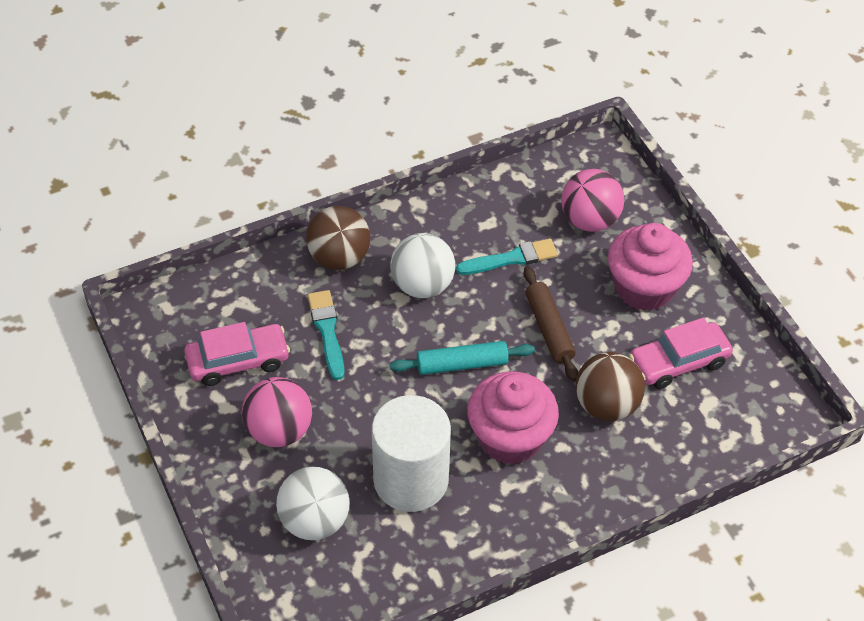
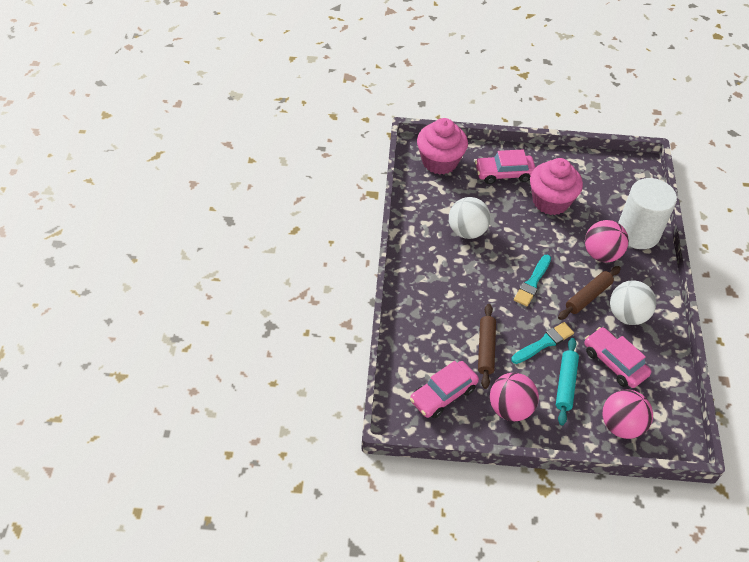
brown ball: 2 -> 0
brown rolling pin: 1 -> 2
pink ball: 2 -> 3
pink car: 2 -> 3

